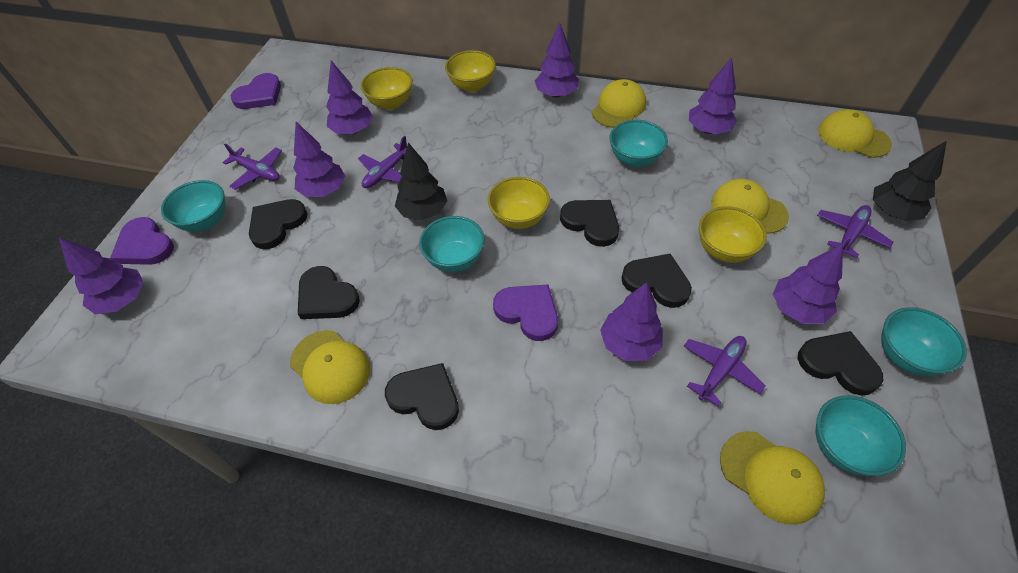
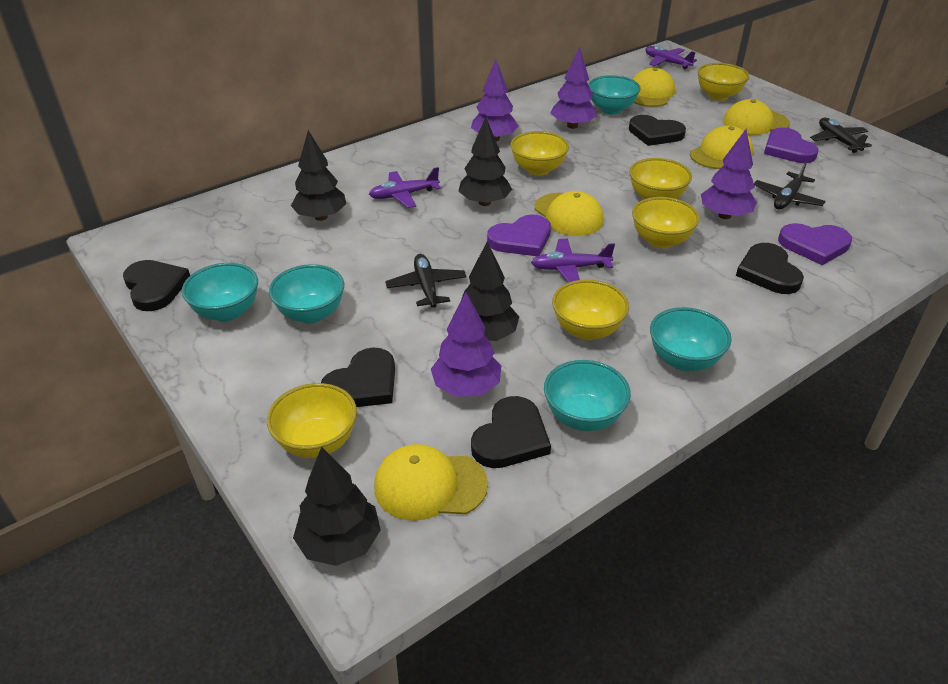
black heart: 6 -> 5
black plane: 0 -> 3
black tree: 2 -> 4
purple plane: 4 -> 3
purple tree: 7 -> 4
yellow bowl: 4 -> 6

